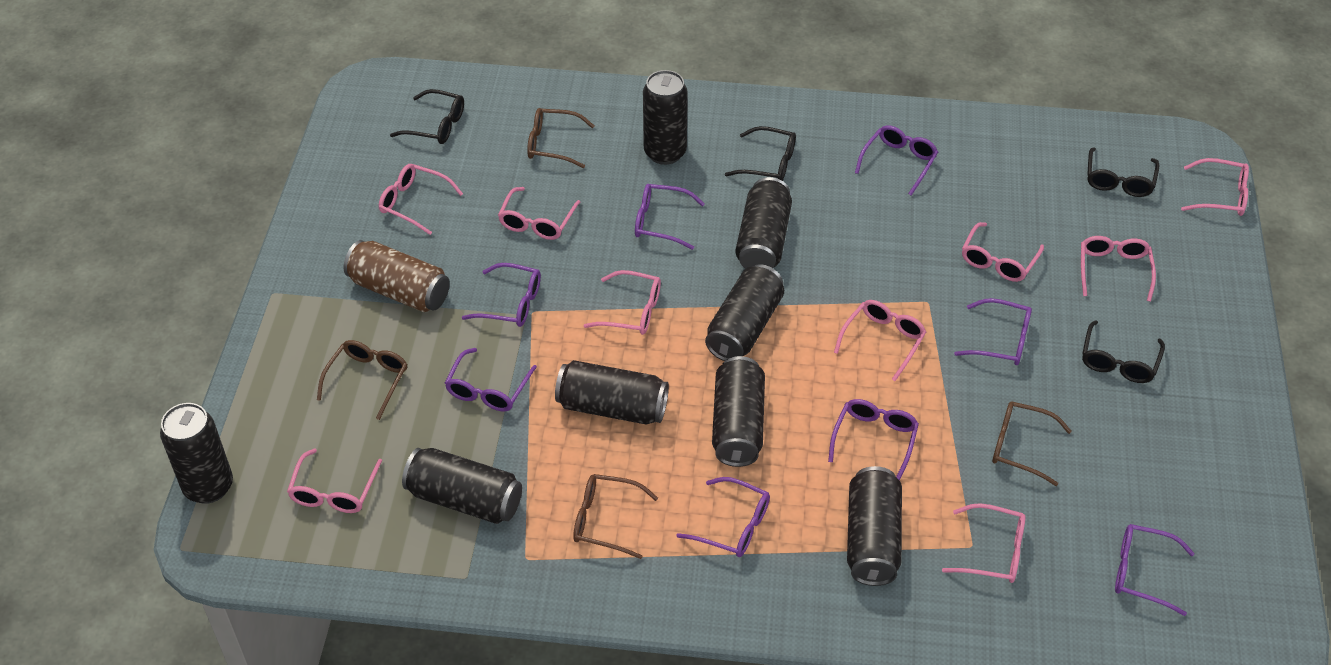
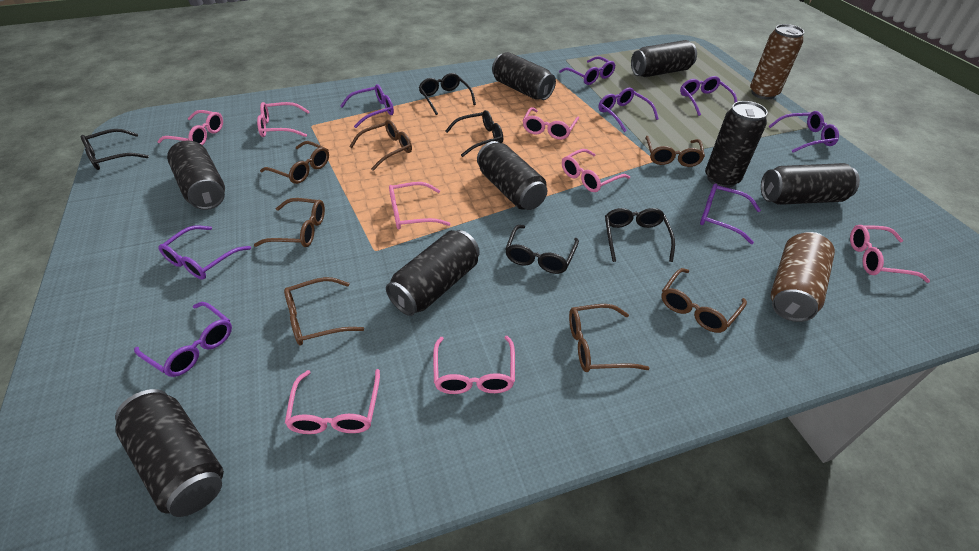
black glasses: 4 -> 5
brown can: 1 -> 2
brown glasses: 4 -> 7
pink glasses: 9 -> 8

